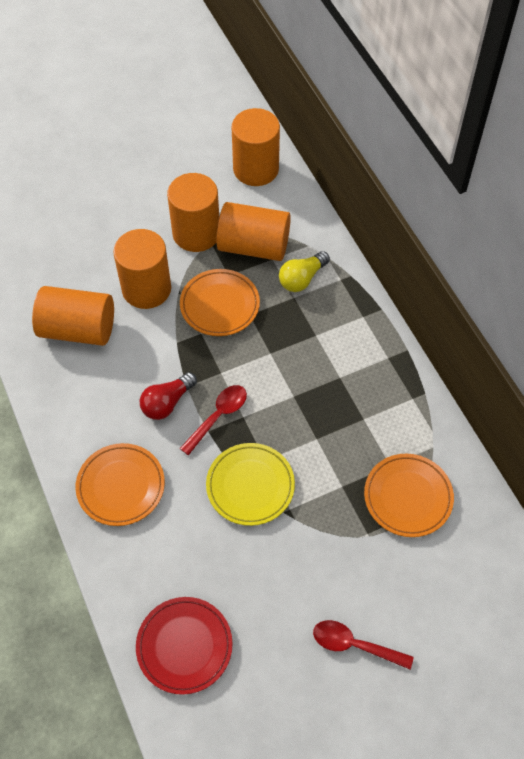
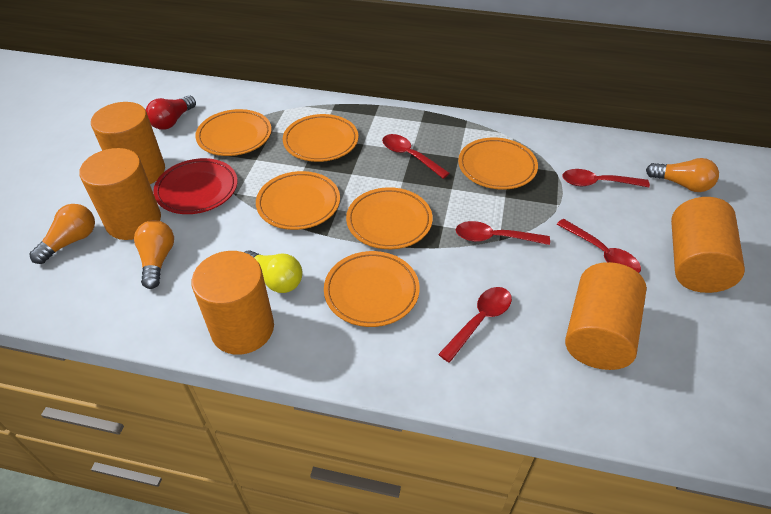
orange light bulb: 0 -> 3
orange plate: 3 -> 6
red spoon: 2 -> 5
yellow plate: 1 -> 0

